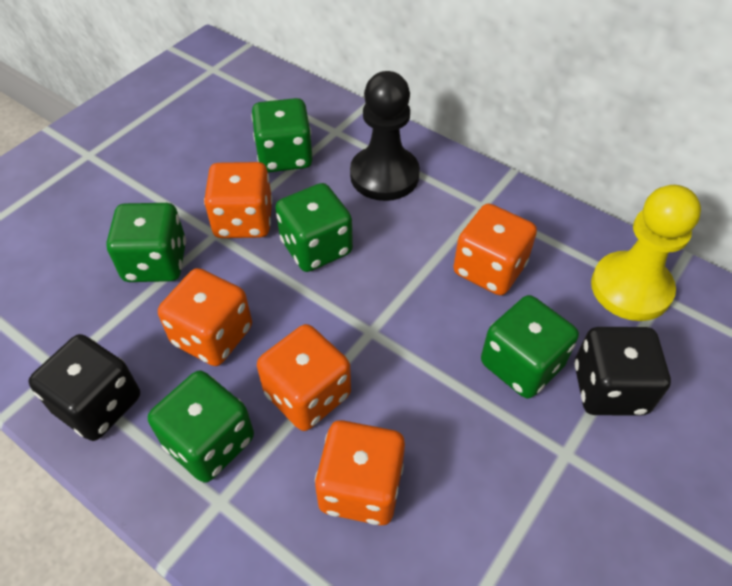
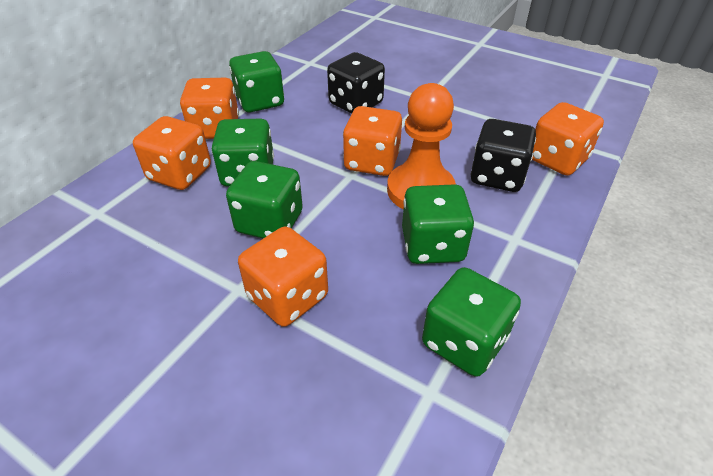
black pawn: 1 -> 0
orange pawn: 0 -> 1
yellow pawn: 1 -> 0

